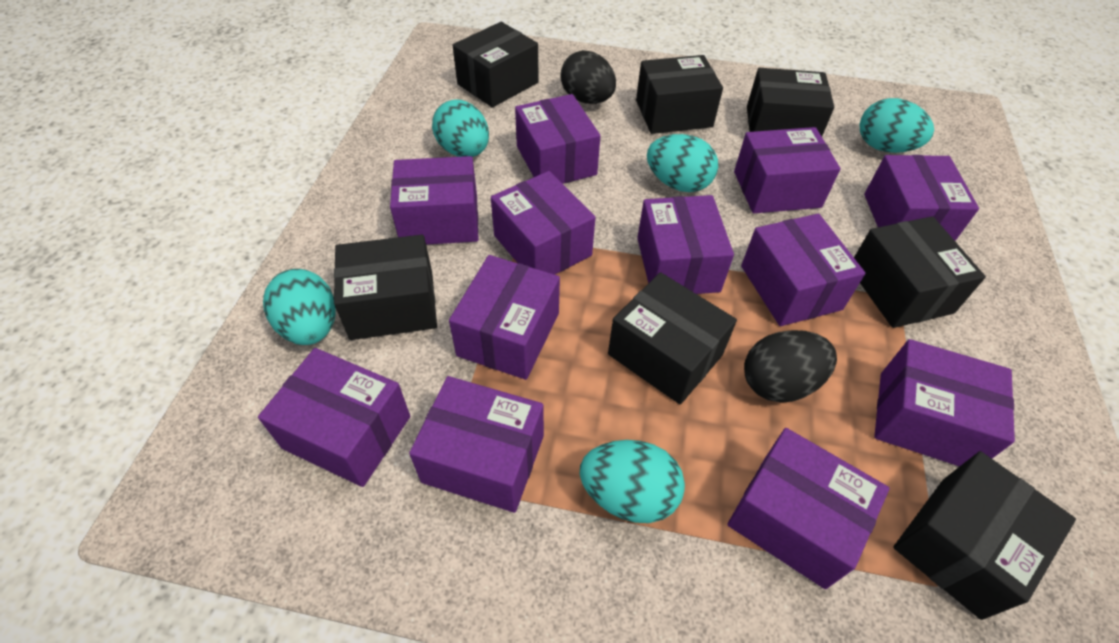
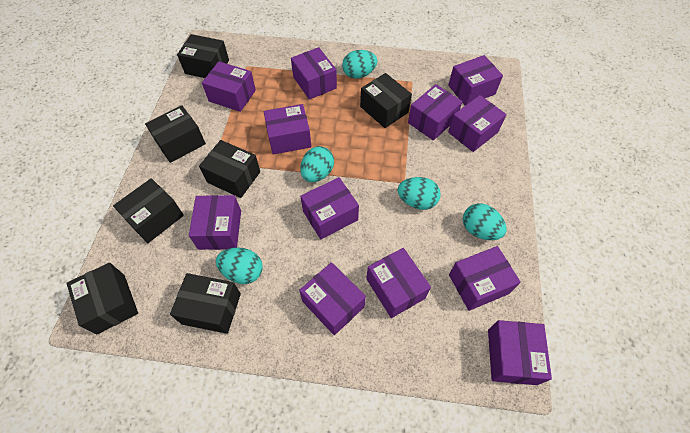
black egg: 2 -> 0

